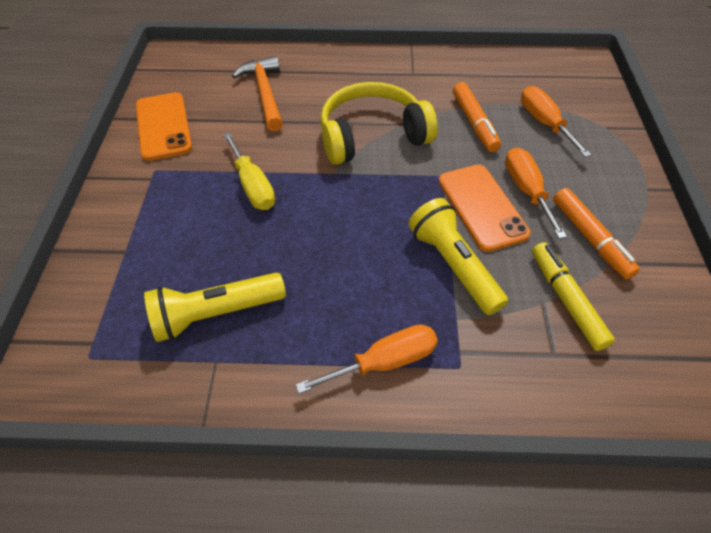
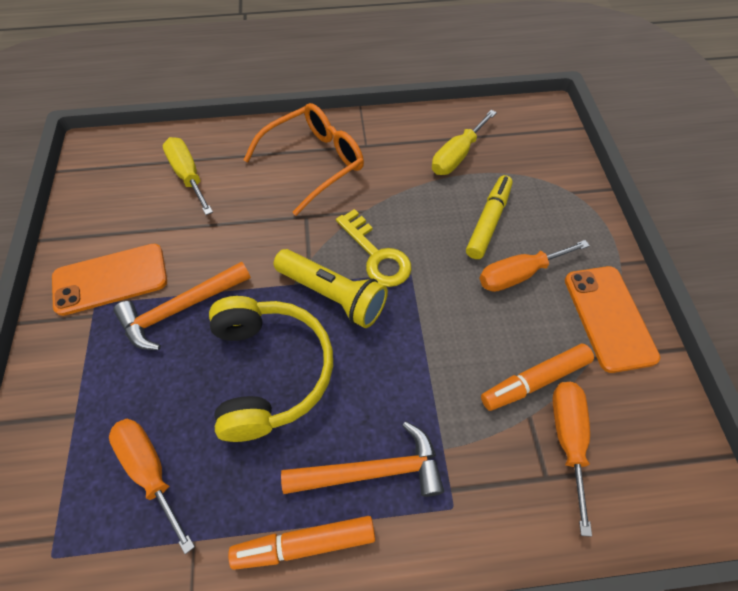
orange glasses: 0 -> 1
orange hammer: 1 -> 2
yellow flashlight: 2 -> 1
yellow key: 0 -> 1
yellow screwdriver: 1 -> 2

